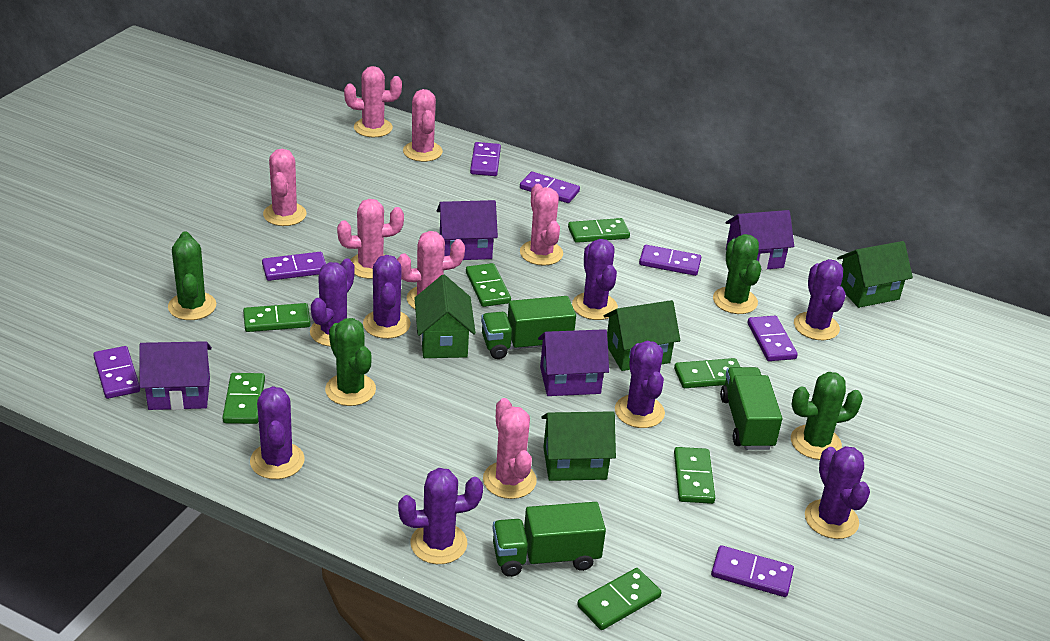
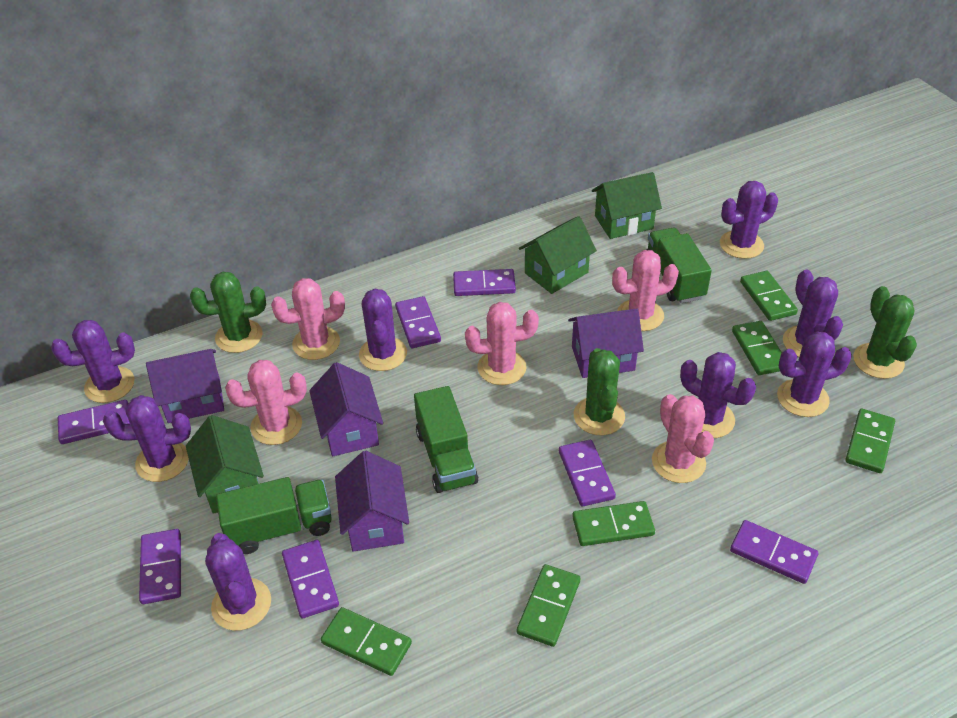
green cactus: 4 -> 3
green domino: 7 -> 6
green house: 4 -> 3
pink cactus: 7 -> 5

